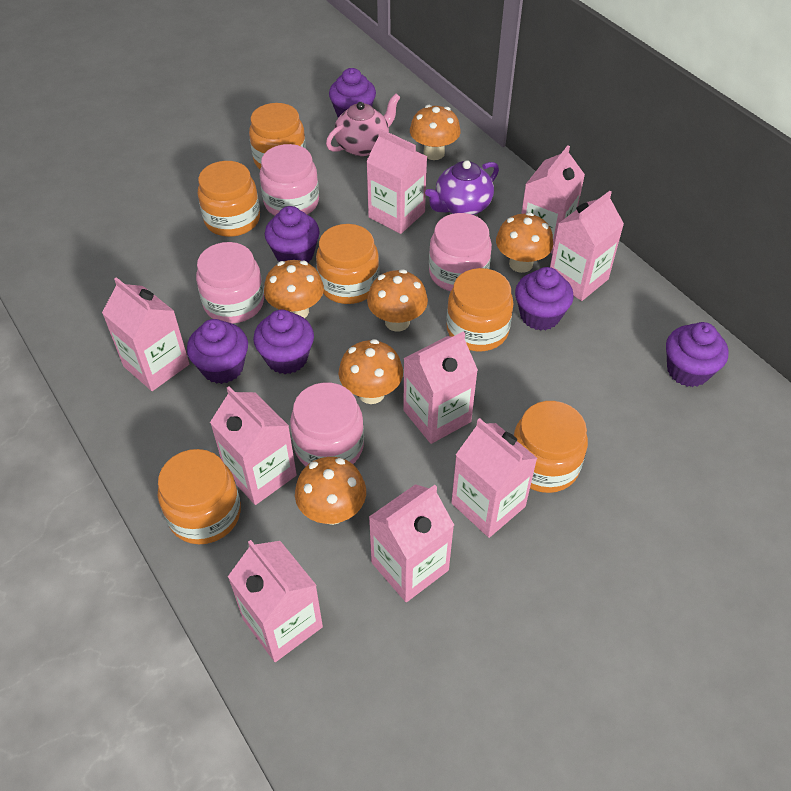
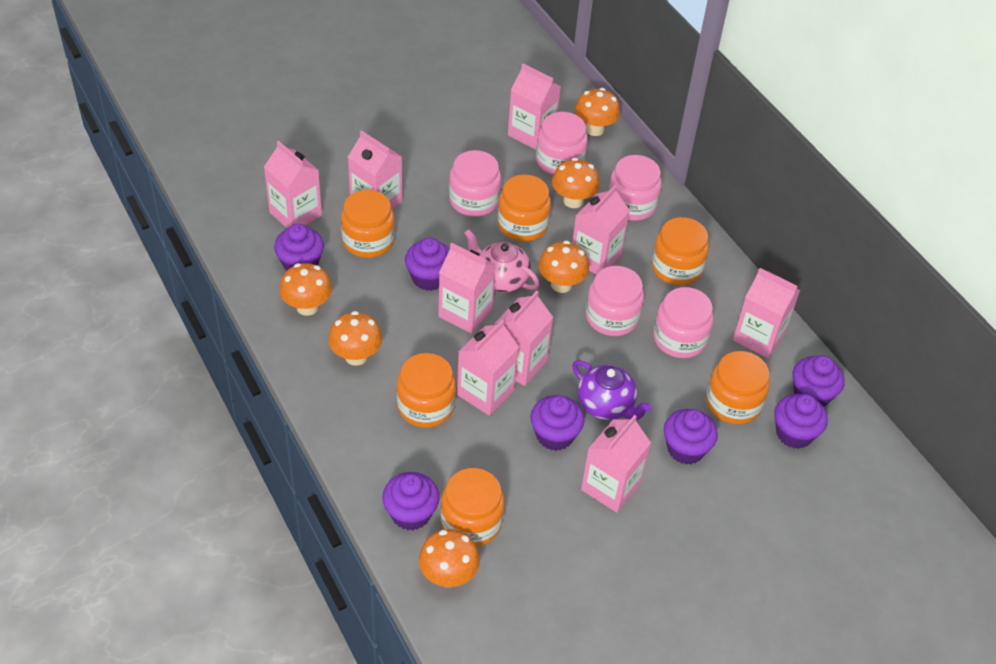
pink jar: 4 -> 5
purple cupcake: 6 -> 7

